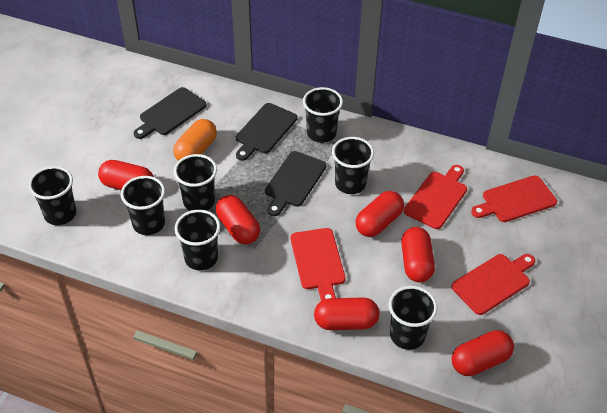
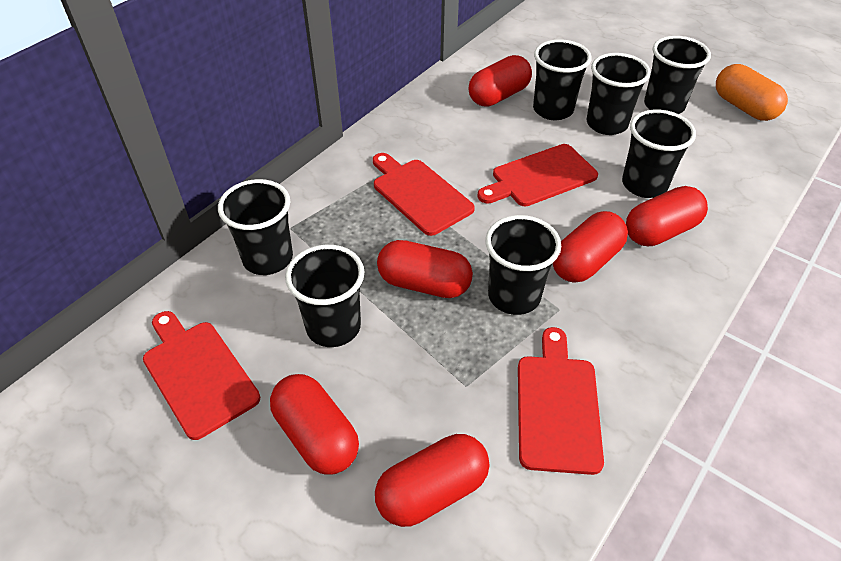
black cutting board: 3 -> 0

